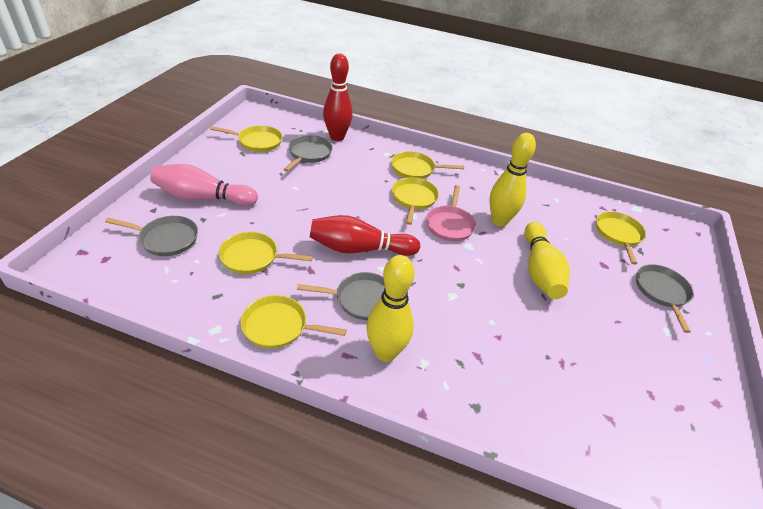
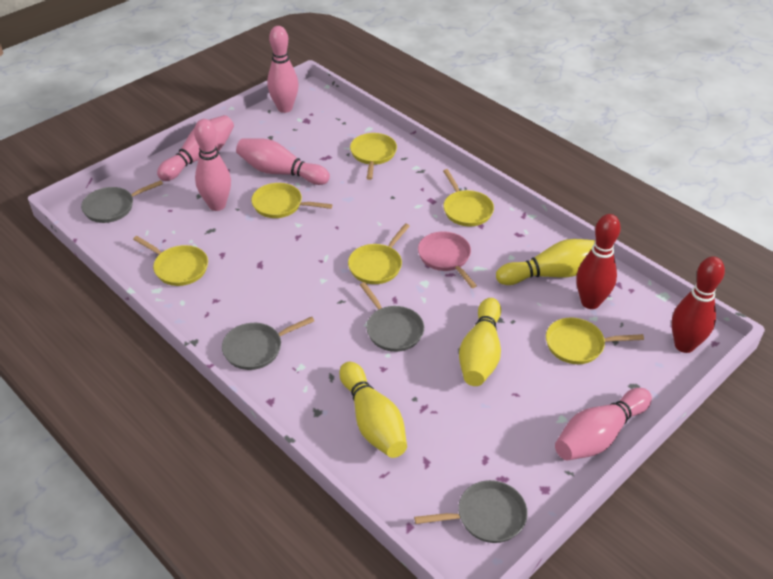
pink bowling pin: 1 -> 5

